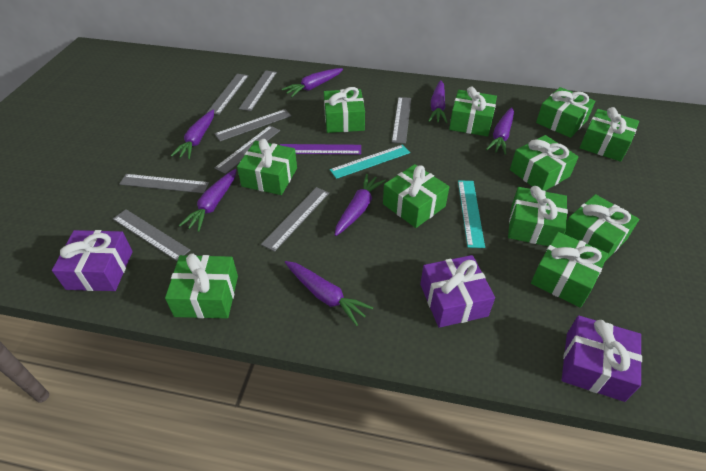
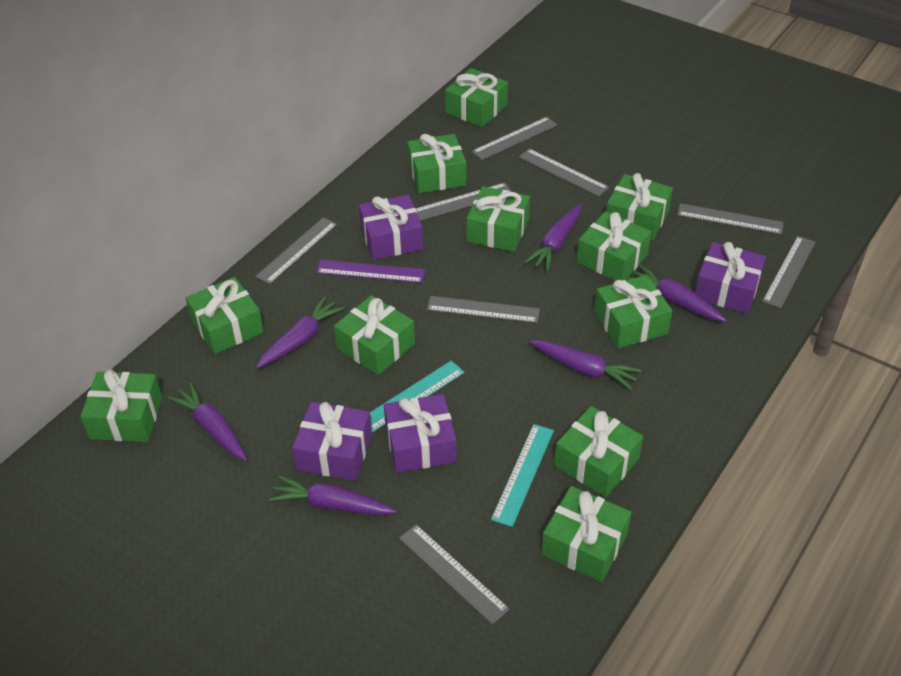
purple carrot: 7 -> 6
purple gift: 3 -> 4

